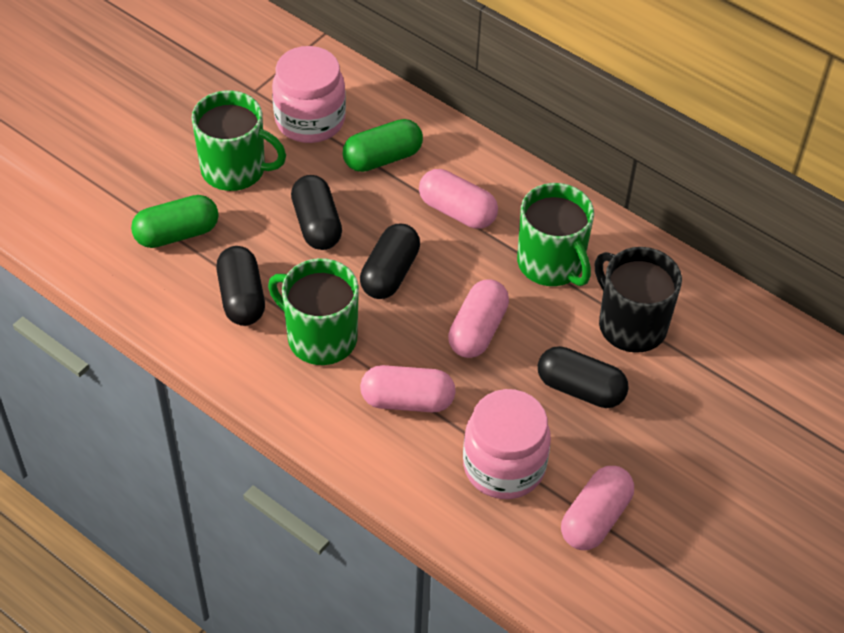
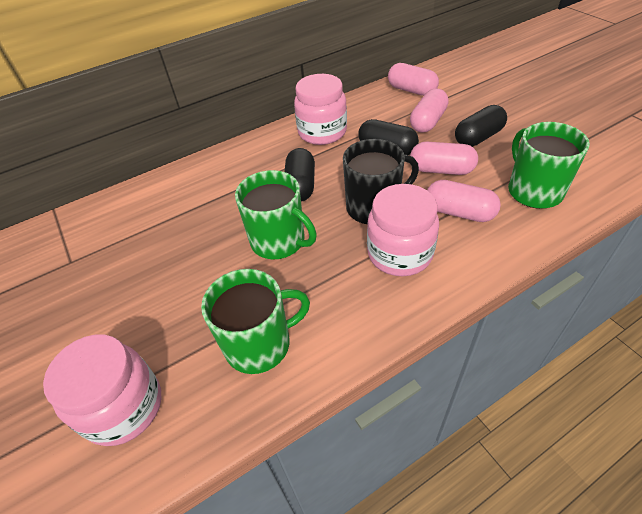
black capsule: 4 -> 3
green capsule: 2 -> 0
pink jar: 2 -> 3

